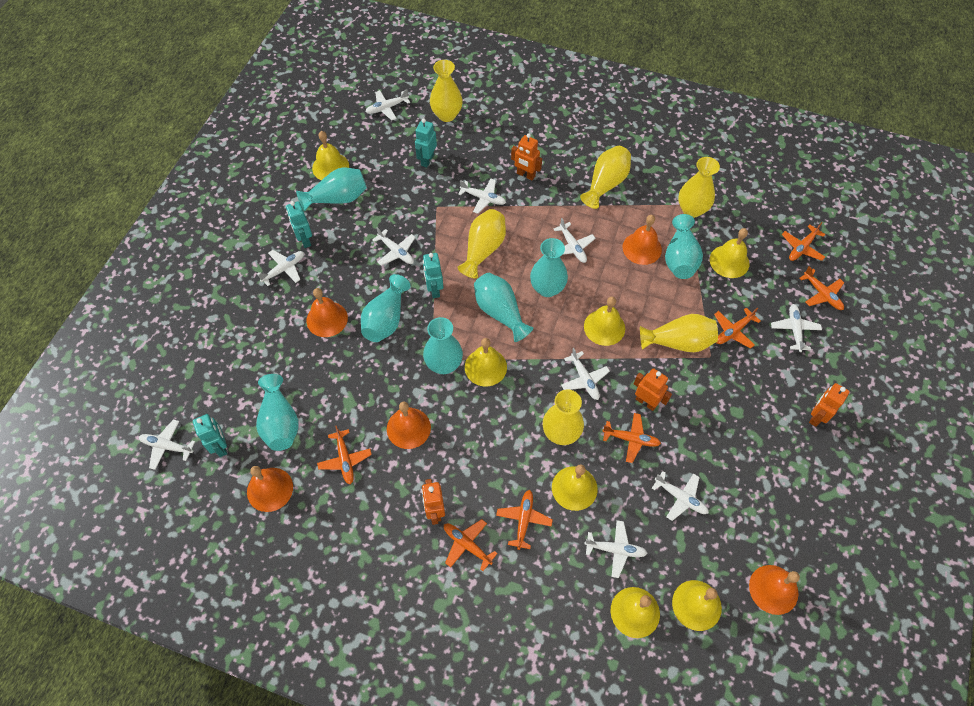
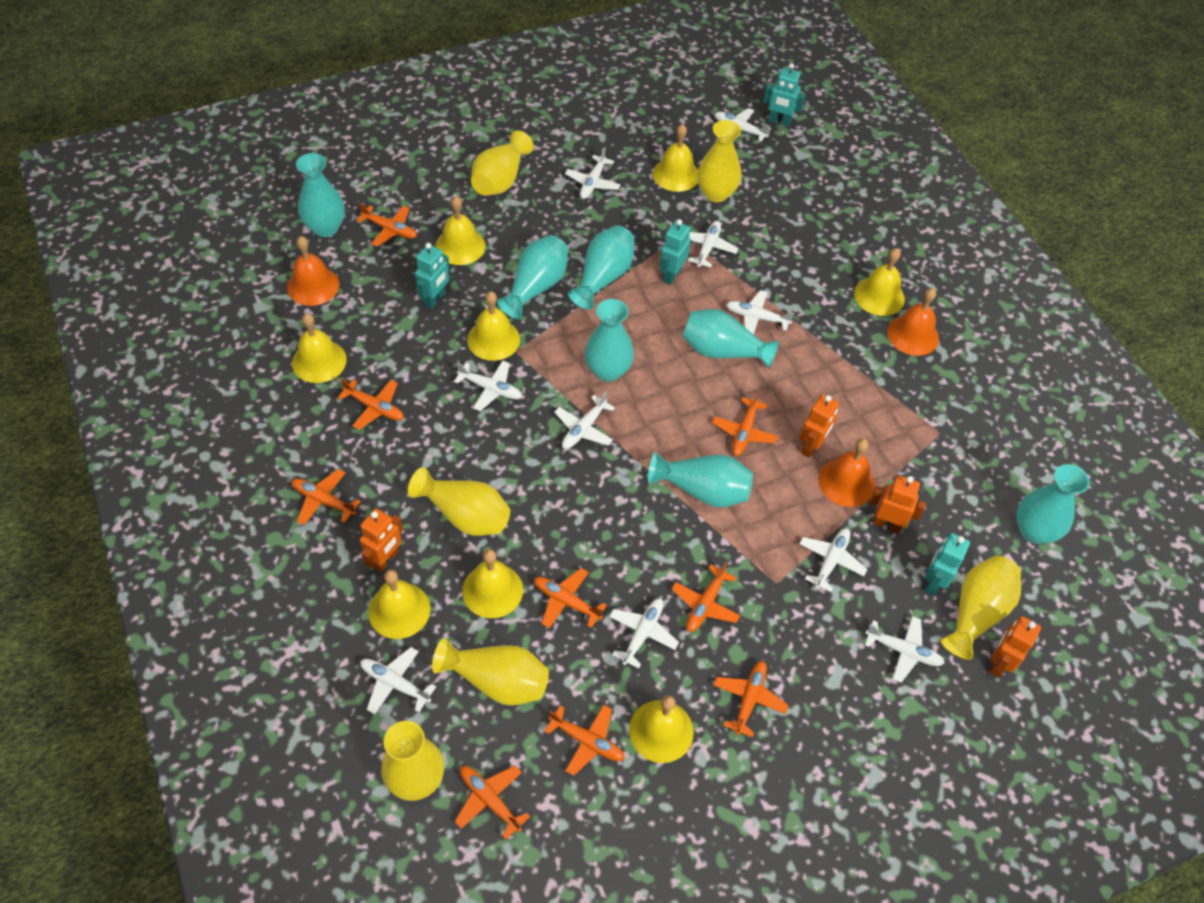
orange bell: 5 -> 3
orange plane: 7 -> 9
yellow bell: 7 -> 8

